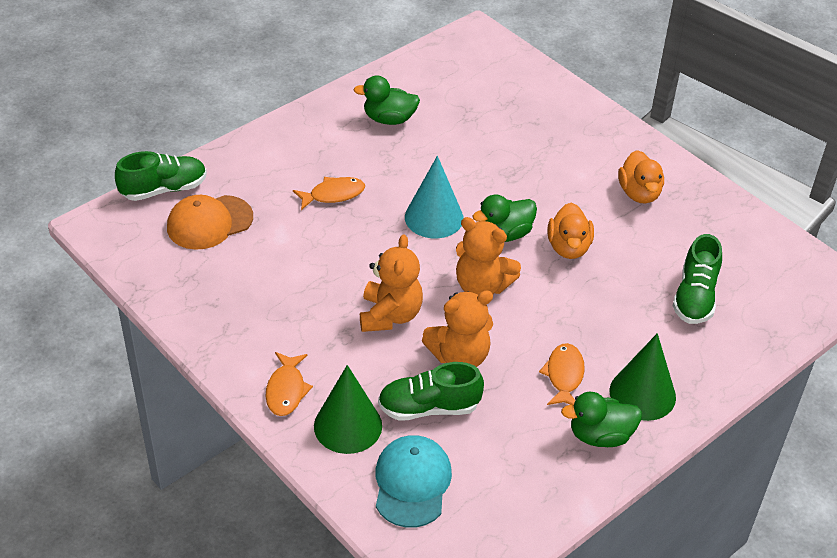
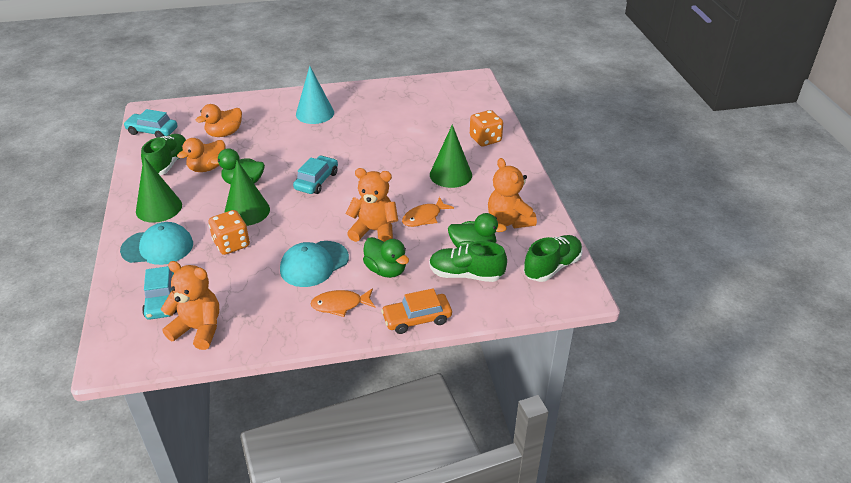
green cone: 2 -> 3
orange cap: 1 -> 0
orange car: 0 -> 1
orange dice: 0 -> 2
orange fish: 3 -> 2
turquoise cap: 1 -> 2
turquoise car: 0 -> 3

